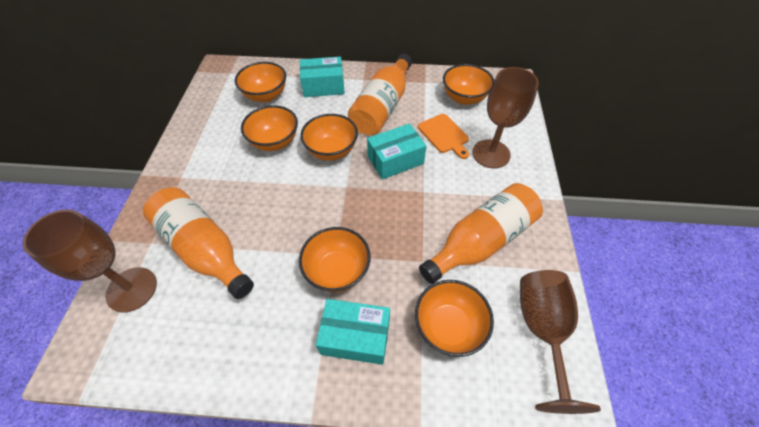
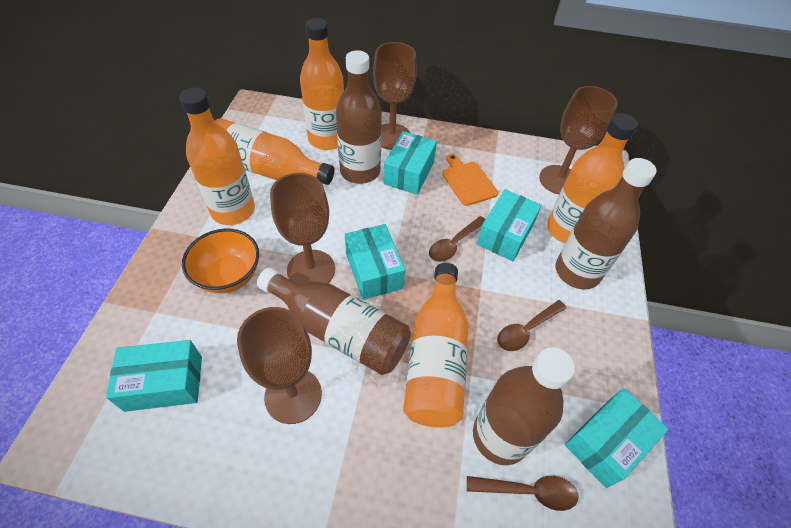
brown bottle: 0 -> 4
brown goblet: 3 -> 4
brown spoon: 0 -> 3
orange bottle: 3 -> 5
orange bowl: 6 -> 1
turquoise box: 3 -> 5

